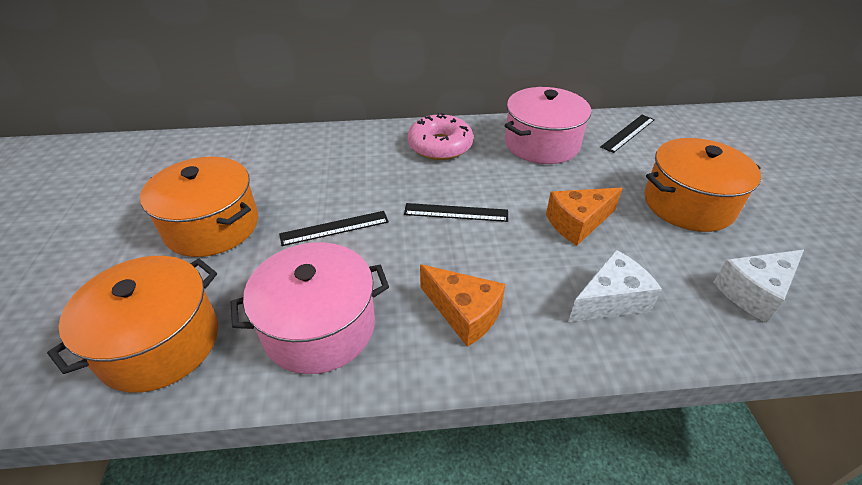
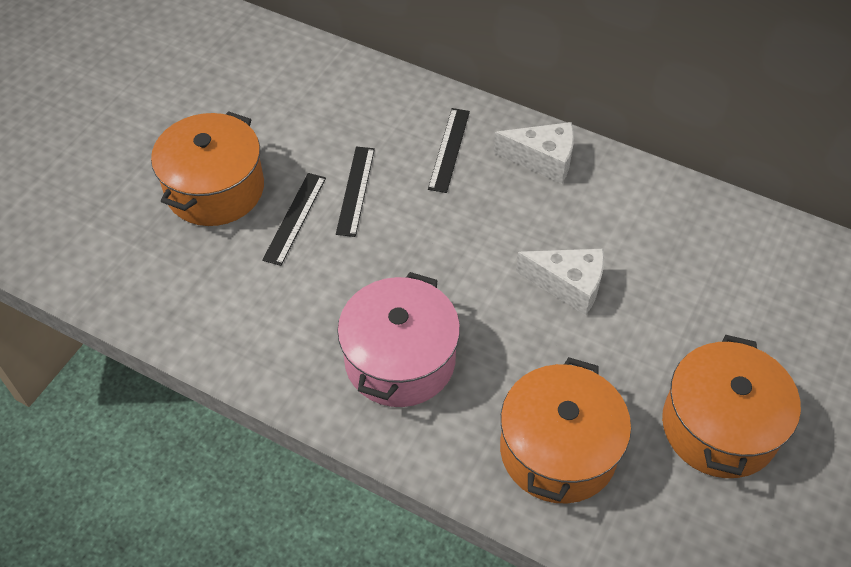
orange cheese: 2 -> 0
pink donut: 1 -> 0
pink pot: 2 -> 1

